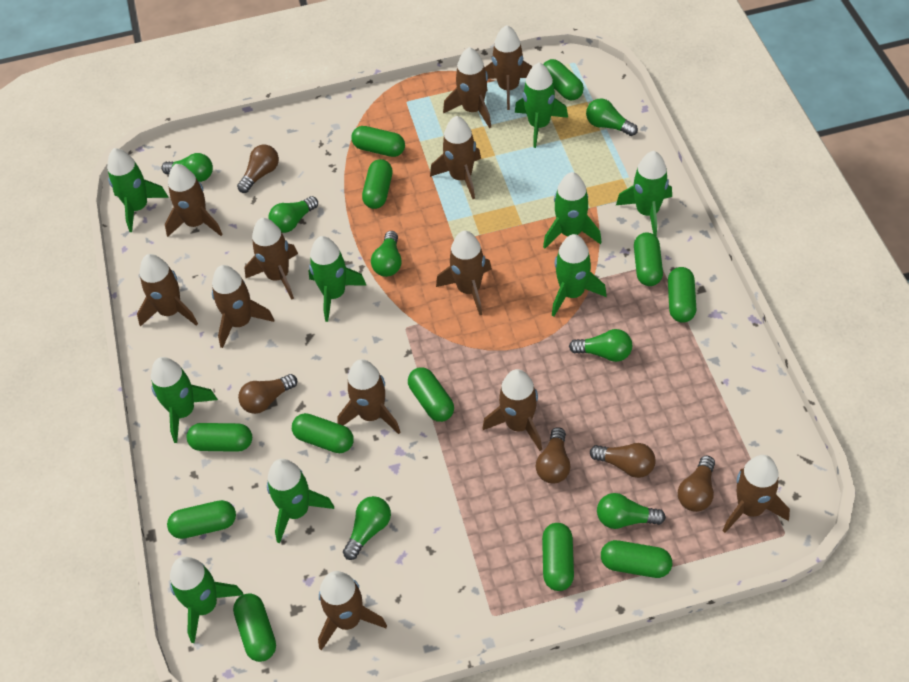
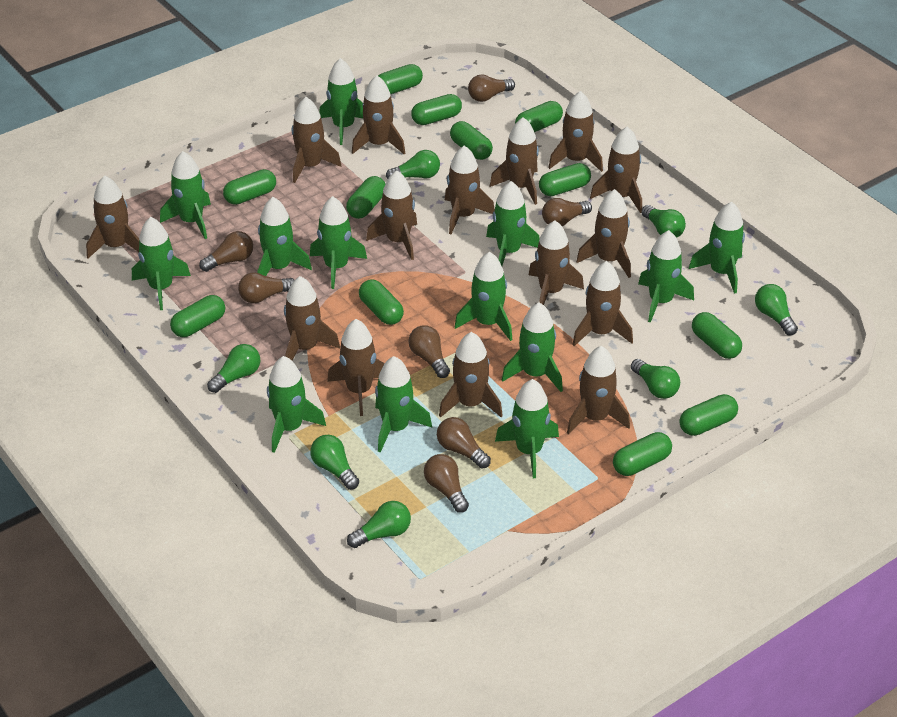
brown light bulb: 5 -> 7
brown rocket: 12 -> 15
green rocket: 9 -> 13

